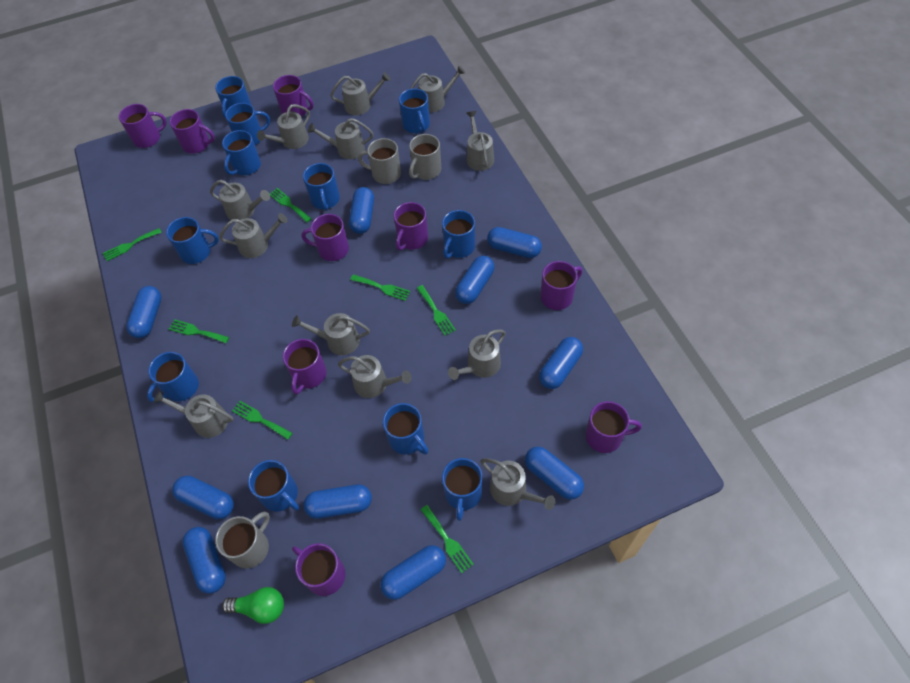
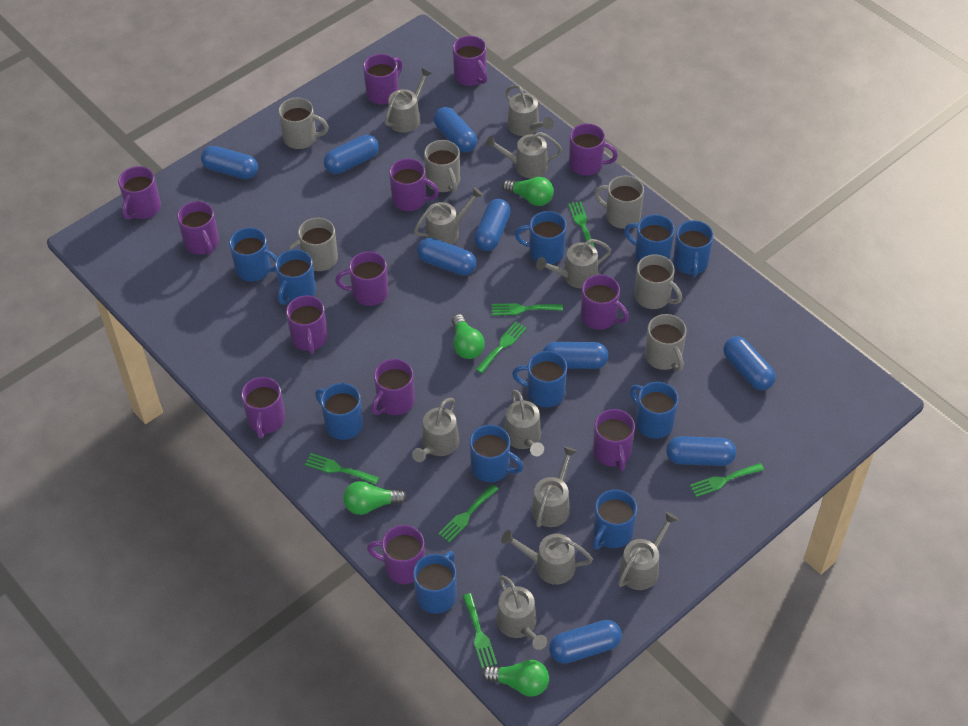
blue capsule: 10 -> 9
green light bulb: 1 -> 4
grey mug: 3 -> 6
grey watering can: 12 -> 11
purple mug: 9 -> 13

